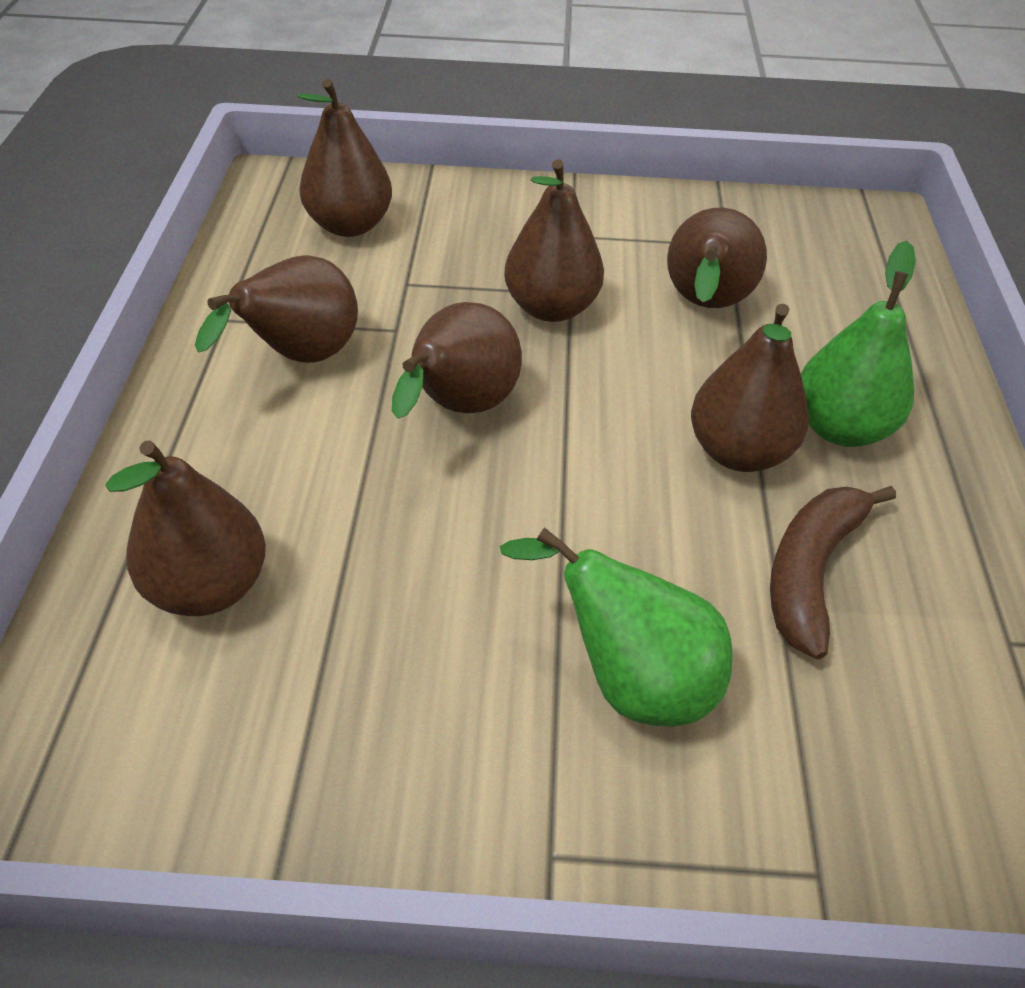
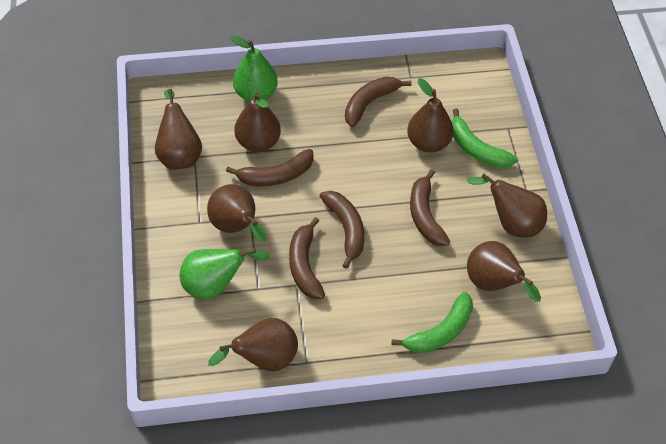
brown banana: 1 -> 5
green banana: 0 -> 2

